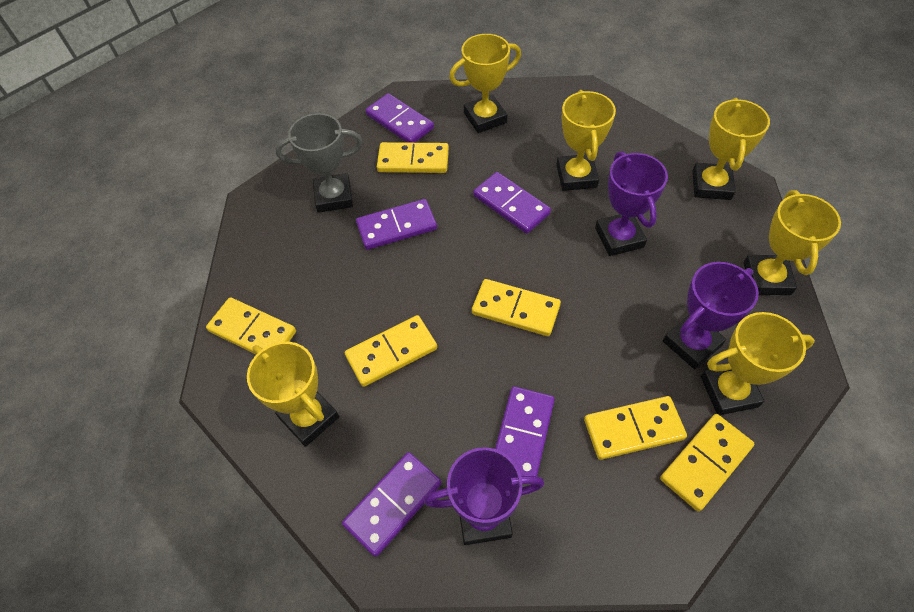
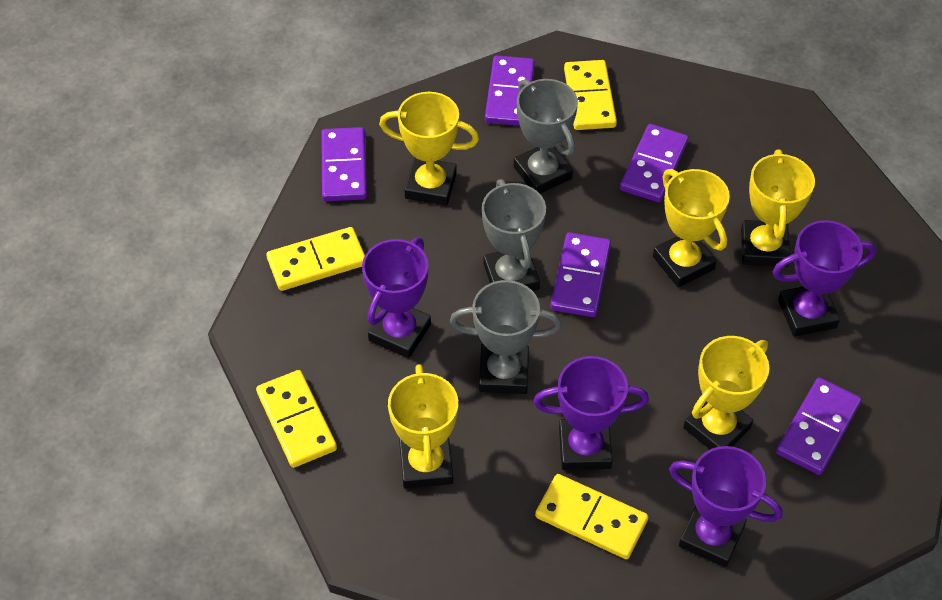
grey trophy: 1 -> 3
purple trophy: 3 -> 4
yellow domino: 6 -> 4
yellow trophy: 6 -> 5

